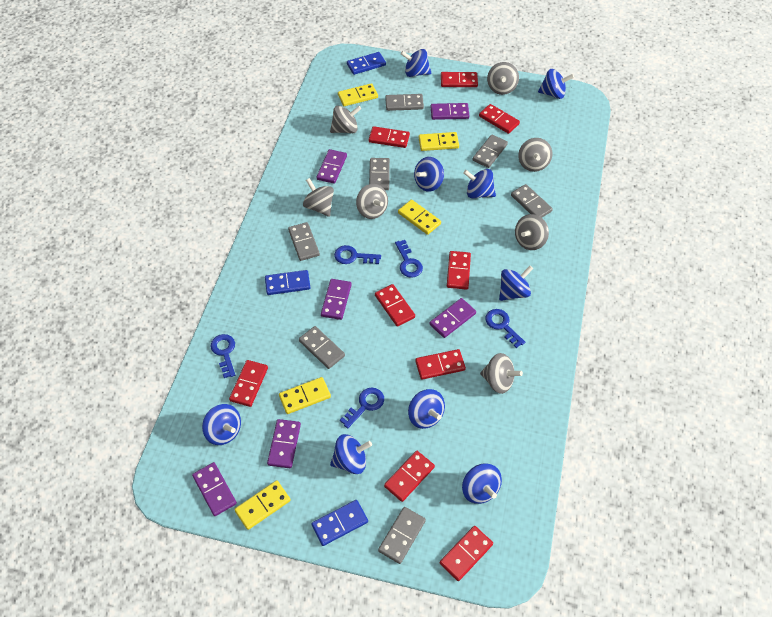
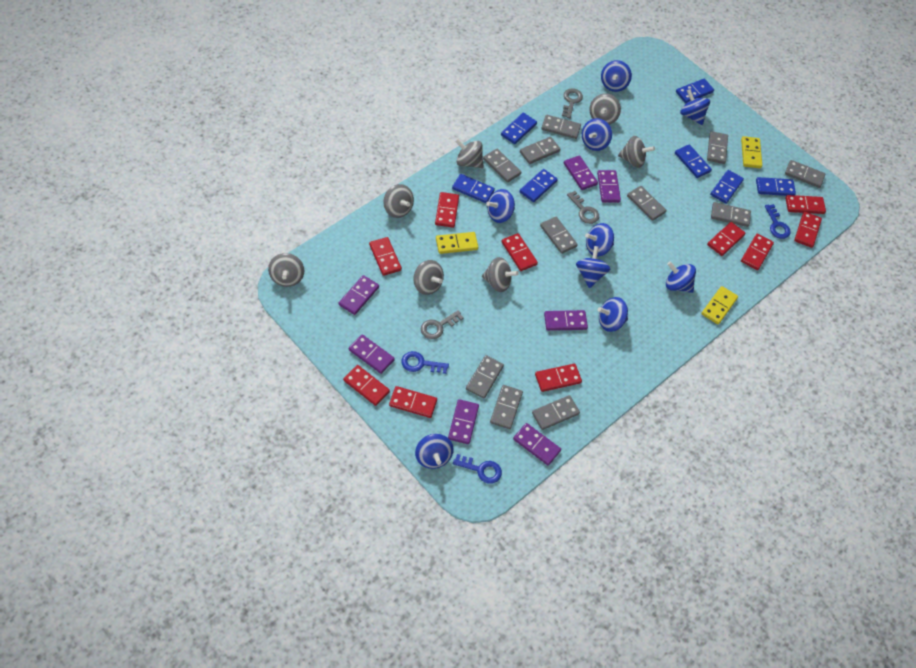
blue domino: 3 -> 7
blue key: 5 -> 3
grey domino: 7 -> 11
grey key: 0 -> 3
purple domino: 6 -> 7
red domino: 9 -> 10
yellow domino: 5 -> 3

